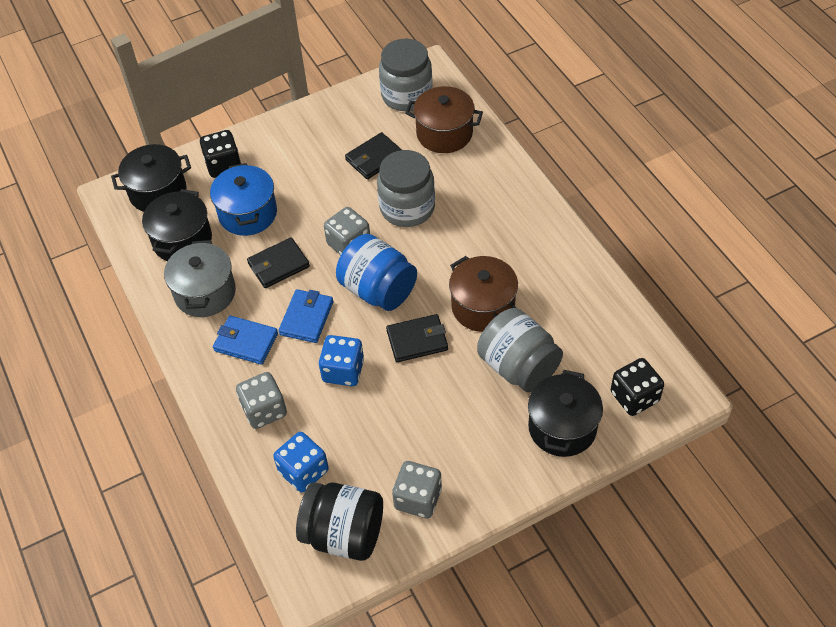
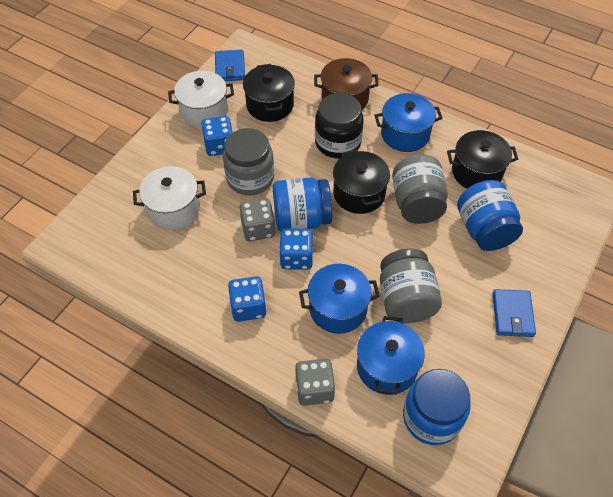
black dice: 2 -> 0
black wallet: 3 -> 0
blue dice: 2 -> 3
blue jar: 1 -> 3
blue pot: 1 -> 3
brown pot: 2 -> 1
grey dice: 3 -> 2
grey pot: 1 -> 0
white pot: 0 -> 2

